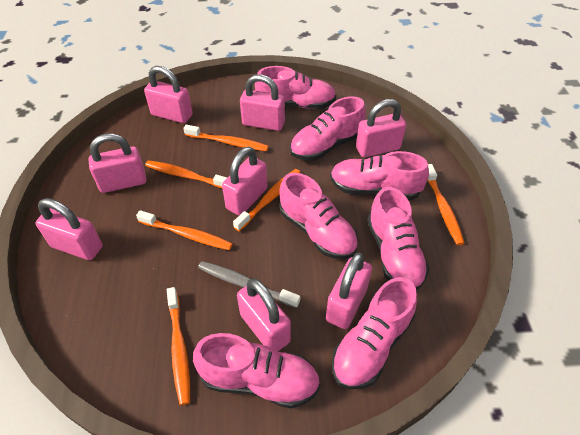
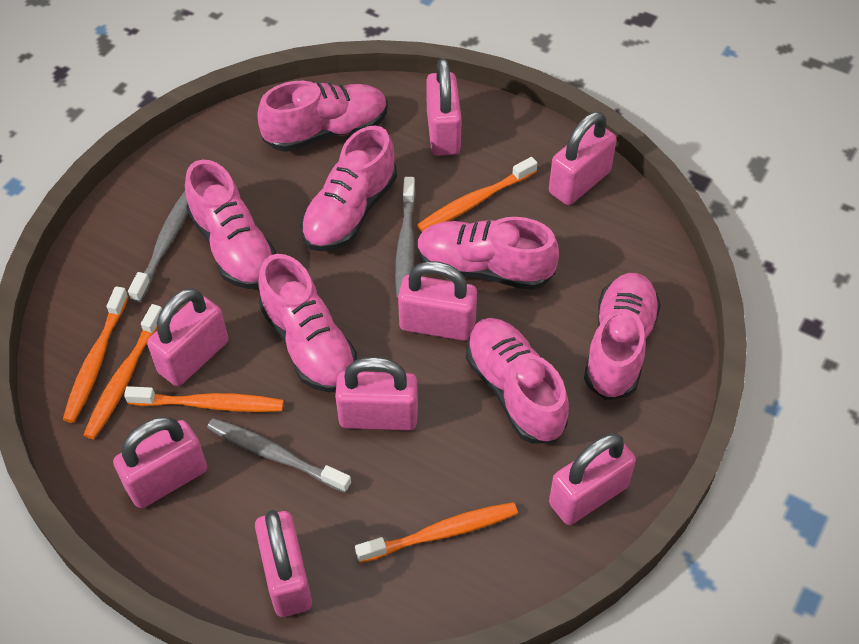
grey toothbrush: 1 -> 3
orange toothbrush: 6 -> 5

